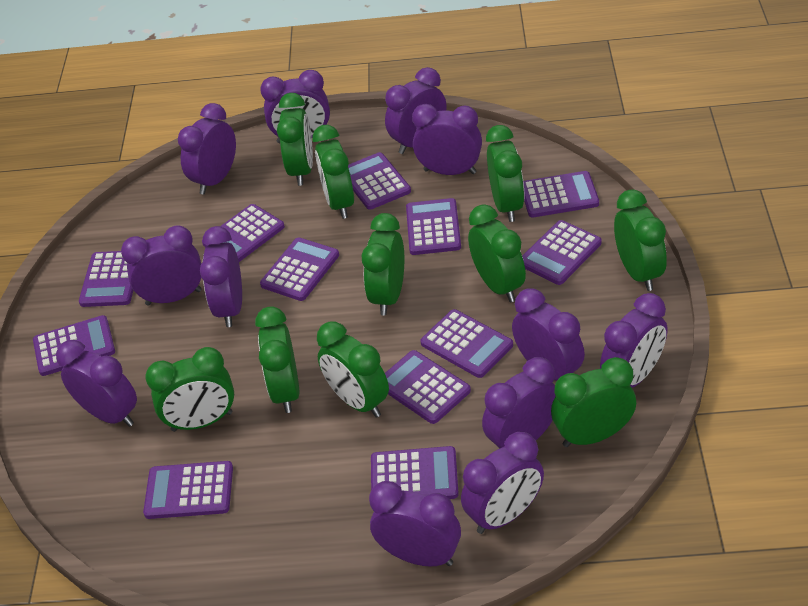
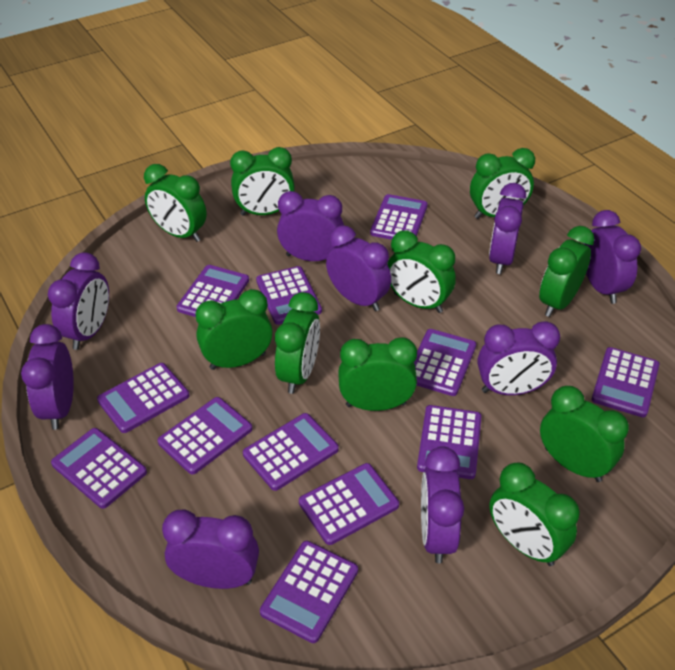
purple clock: 12 -> 9

